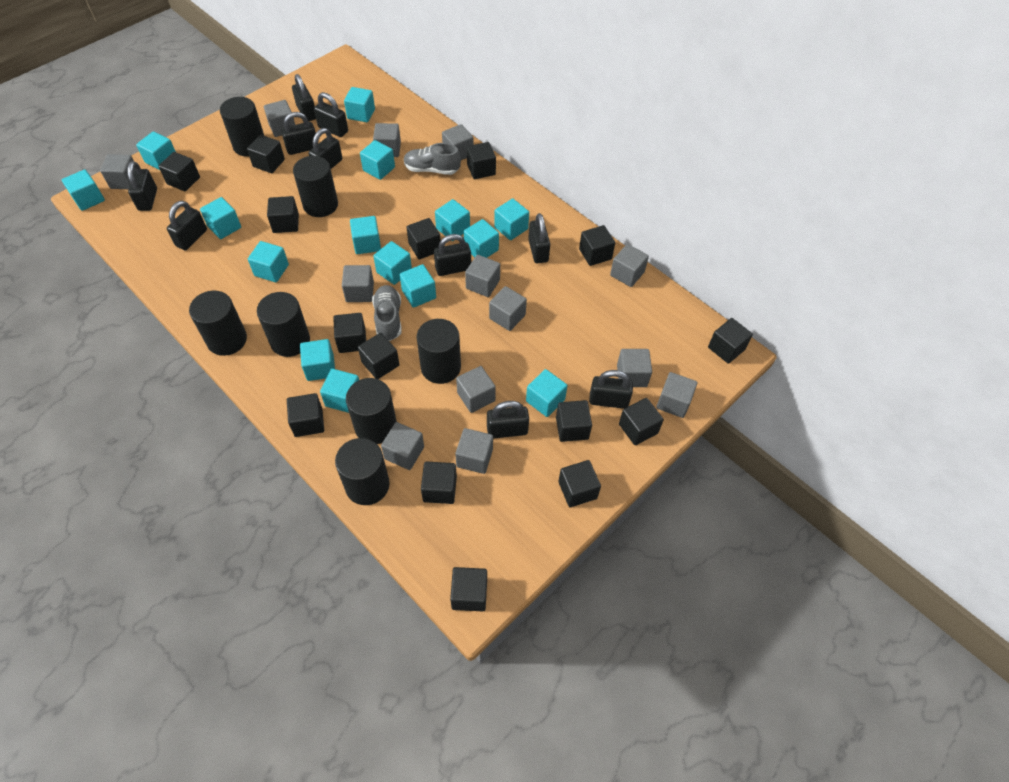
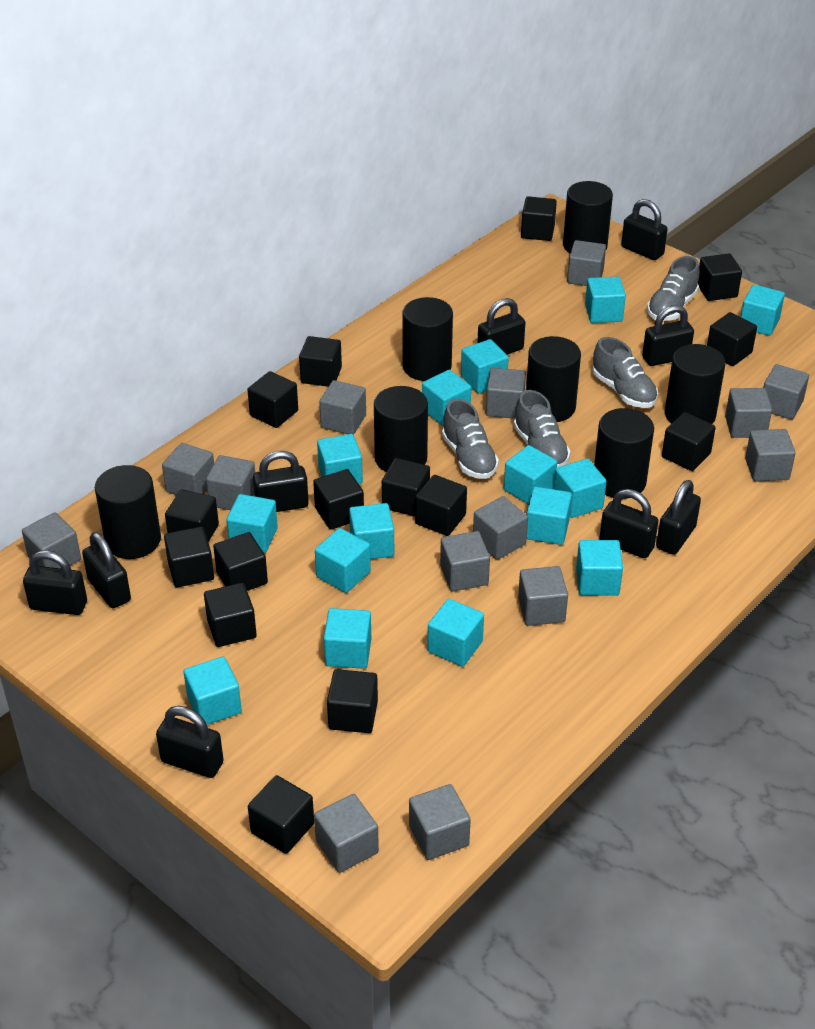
black padlock: 10 -> 9
grey cube: 13 -> 14
grey shoe: 2 -> 4

